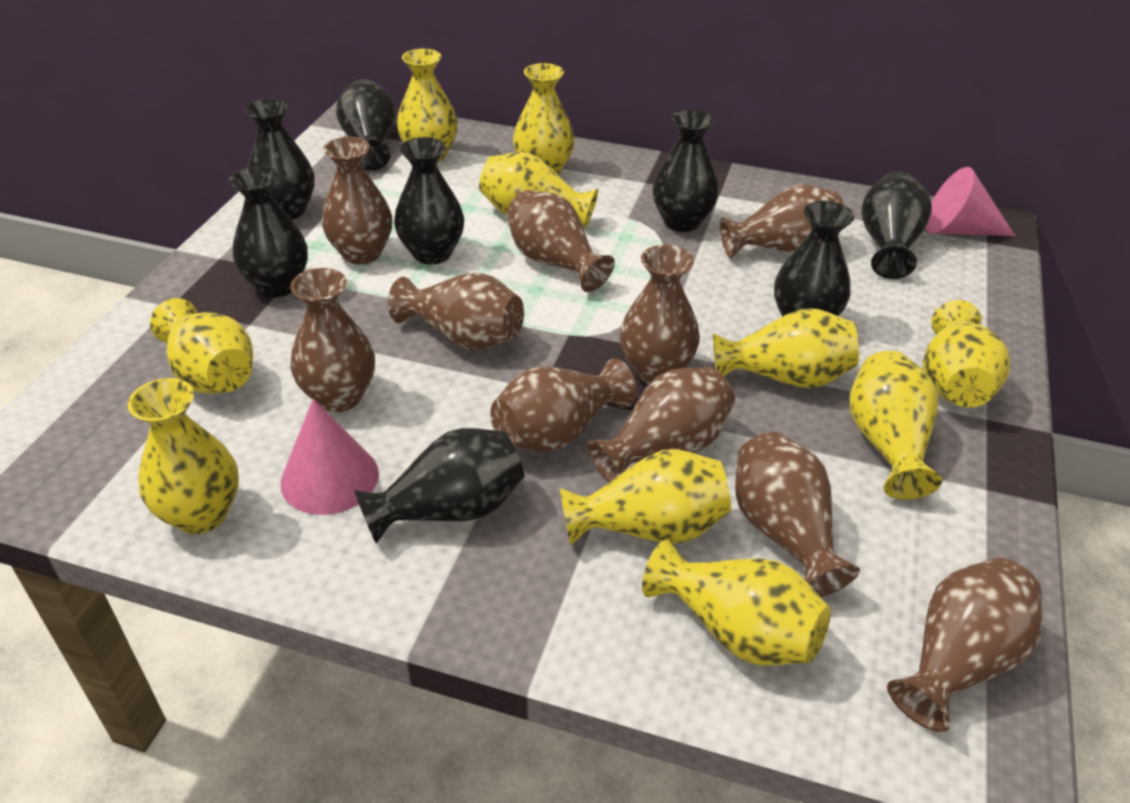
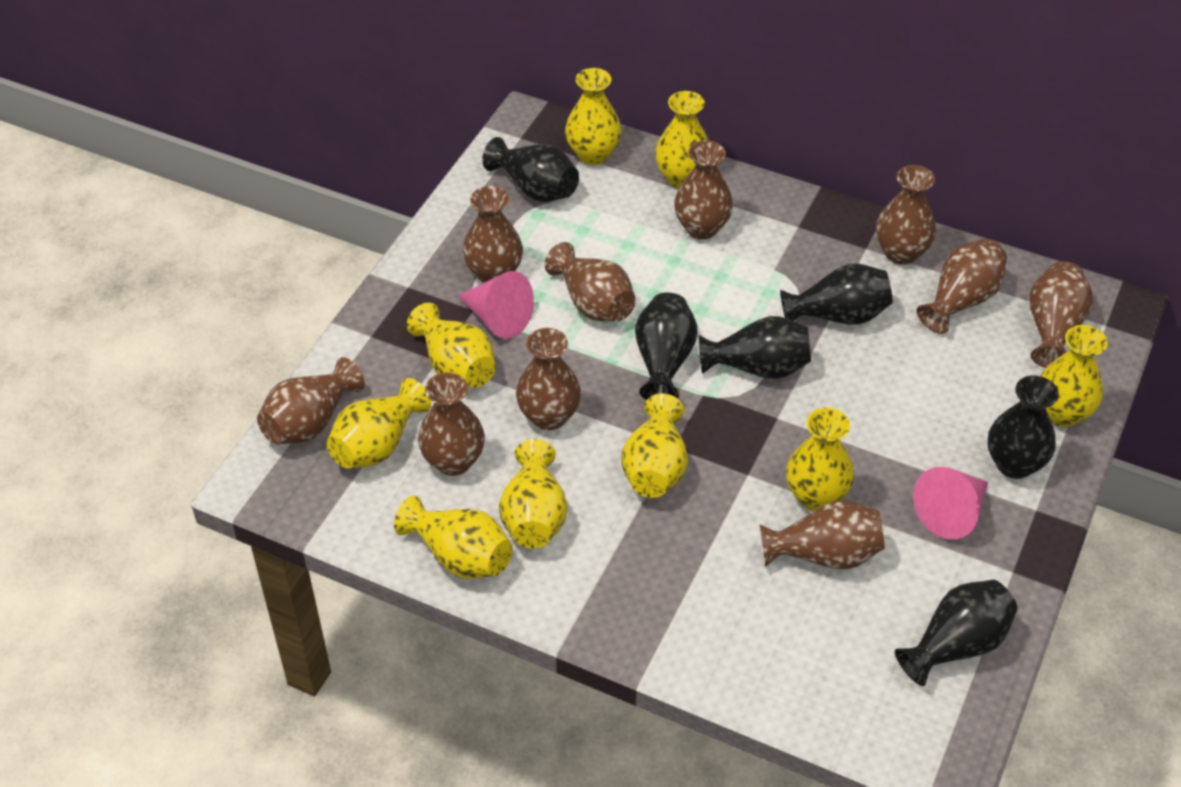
black vase: 8 -> 6
yellow vase: 10 -> 9

